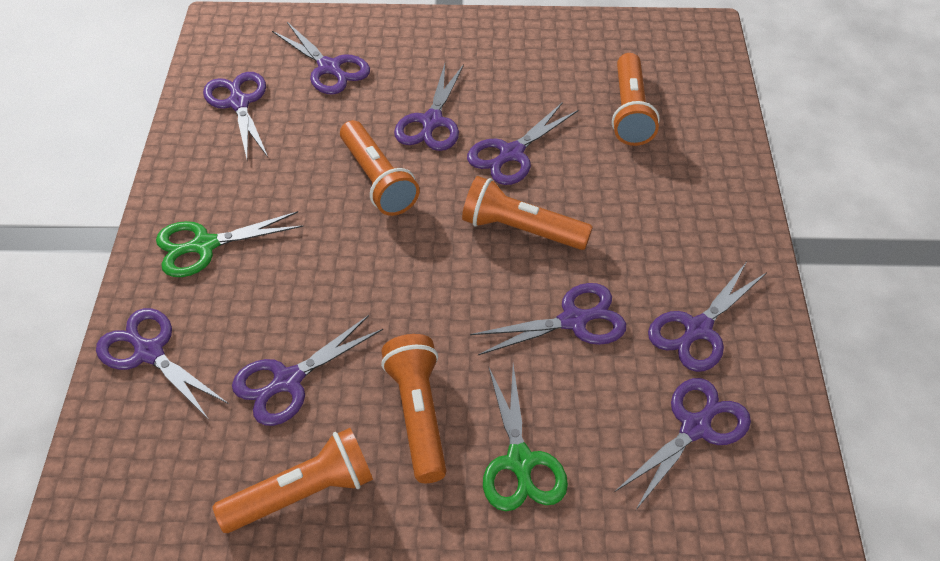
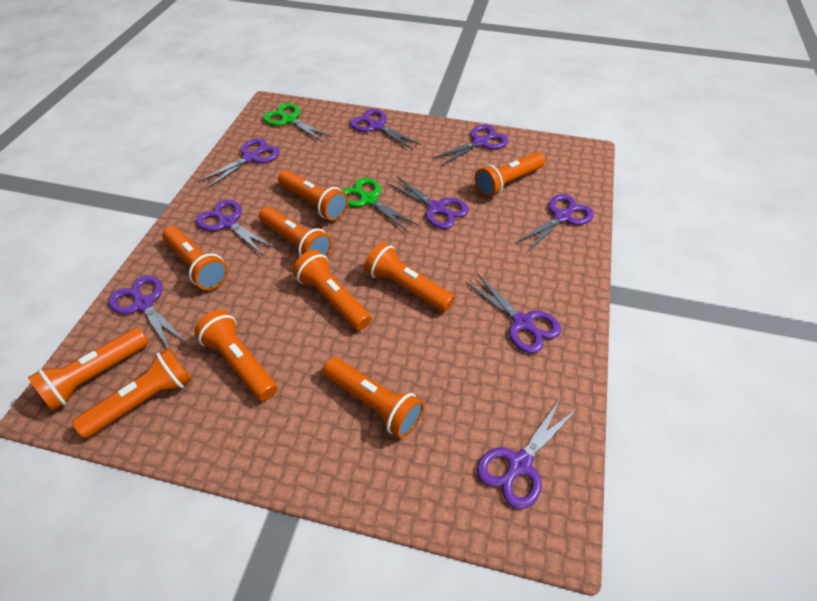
orange flashlight: 5 -> 10

